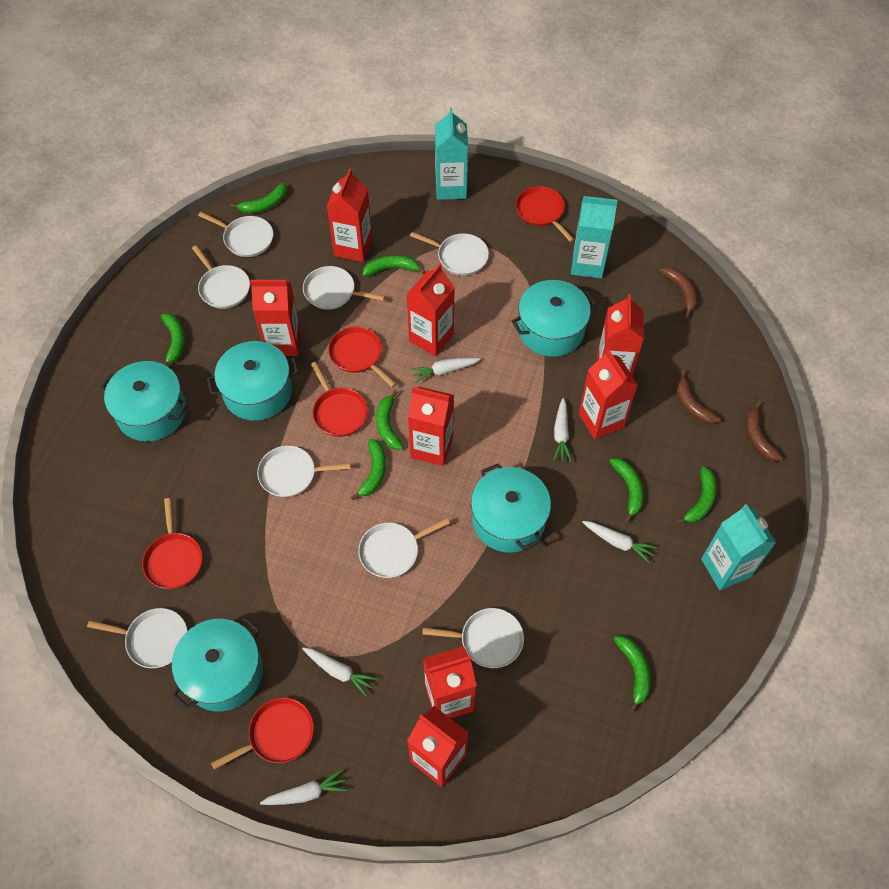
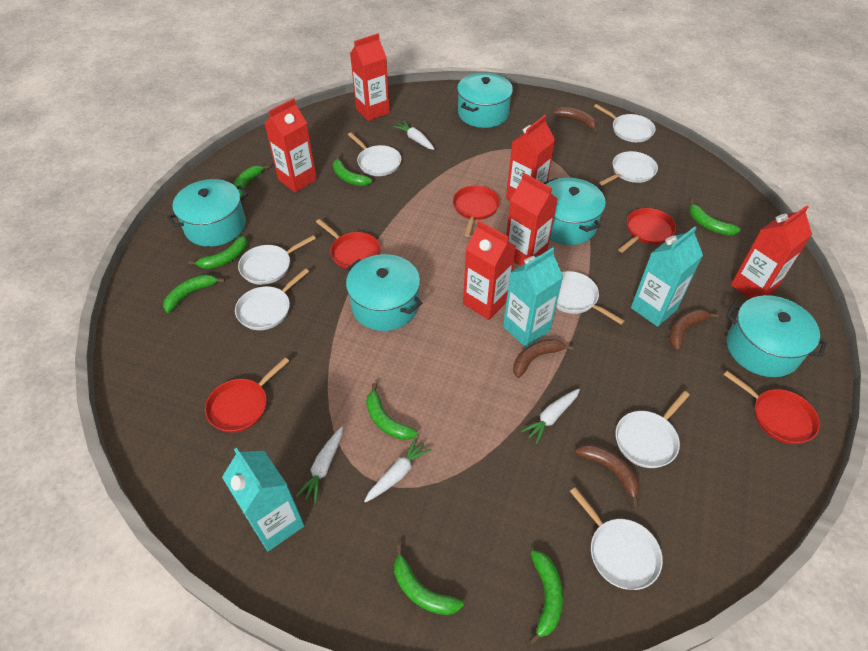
brown banana: 3 -> 4
red carton: 8 -> 6
white carrot: 5 -> 4

